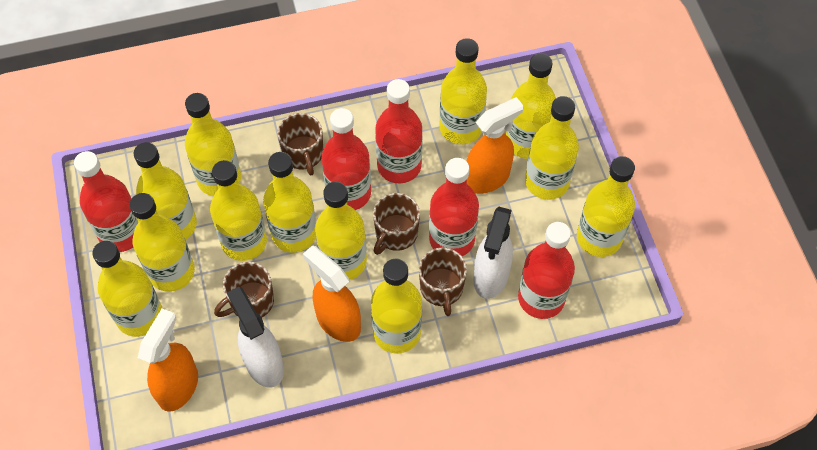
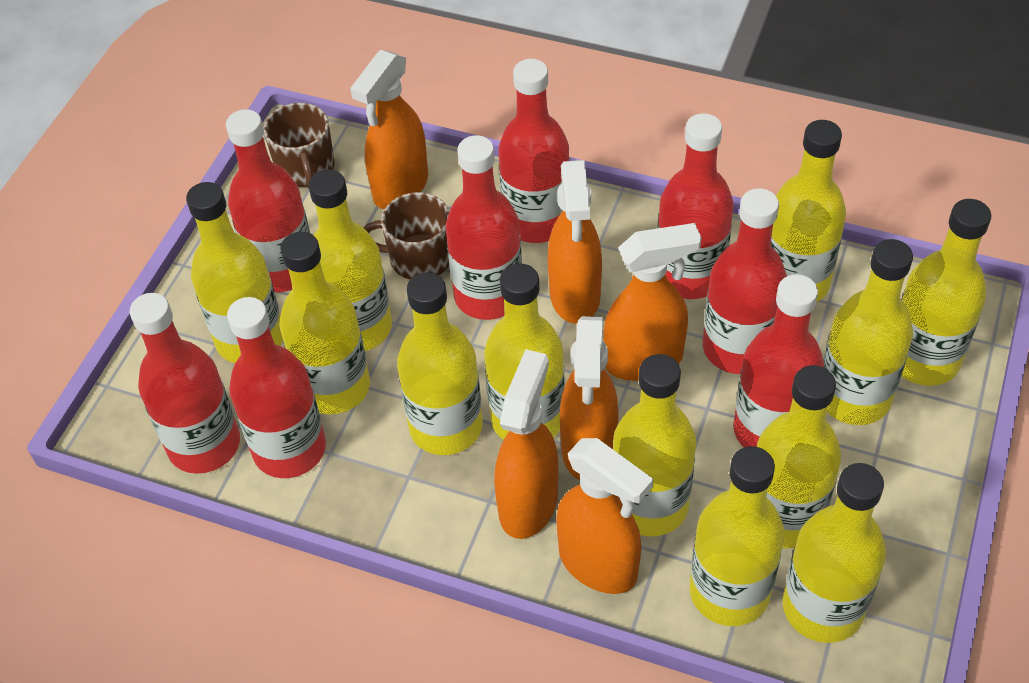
brown mug: 4 -> 2
orange spray bottle: 3 -> 6
red bottle: 5 -> 8
white spray bottle: 2 -> 0

